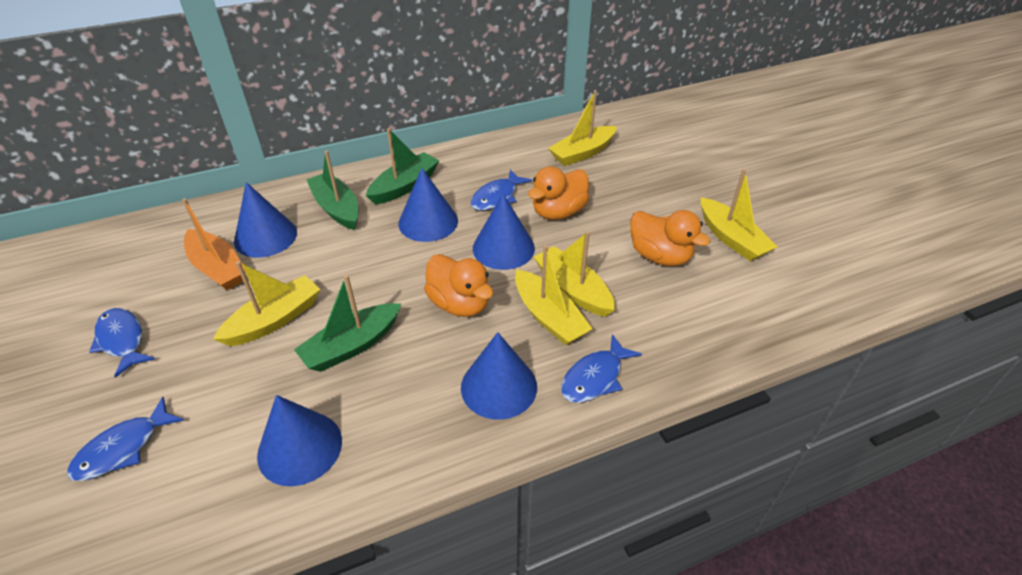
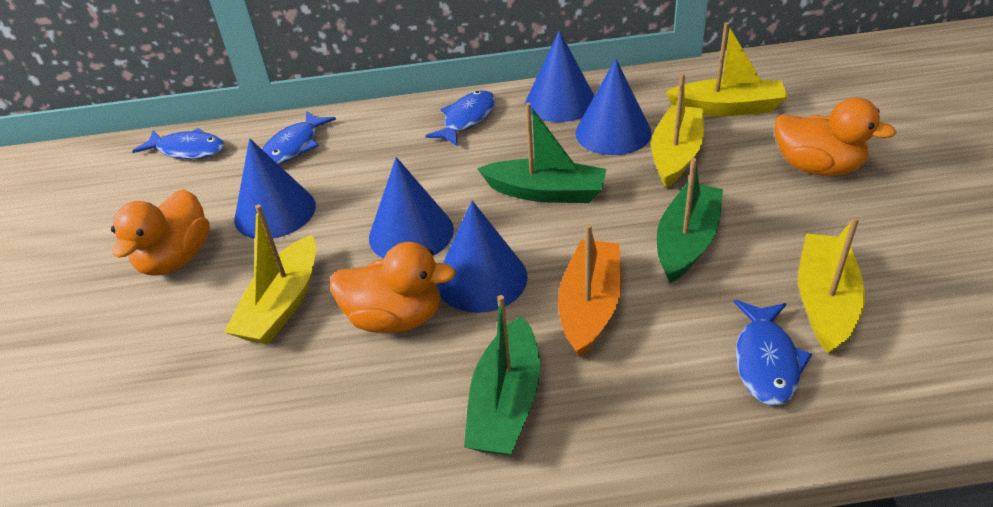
yellow boat: 5 -> 4

